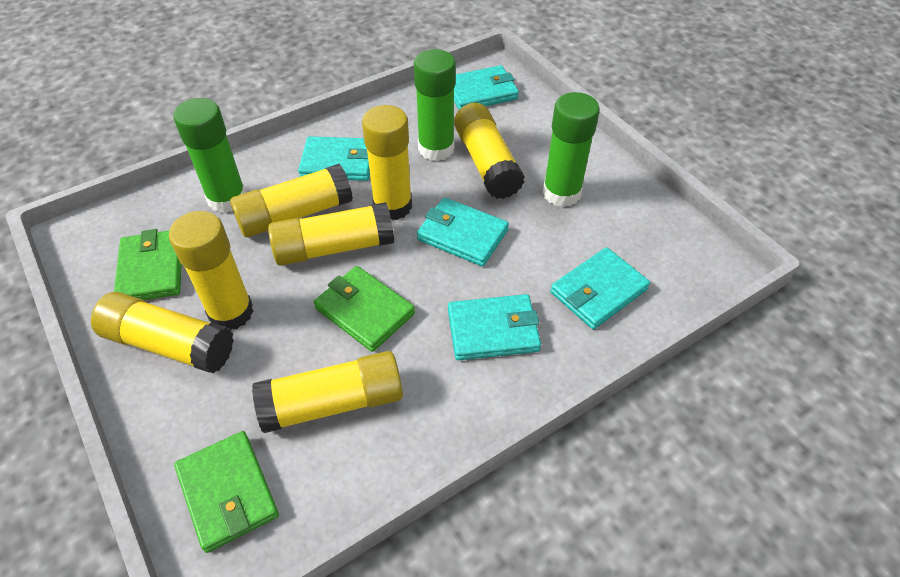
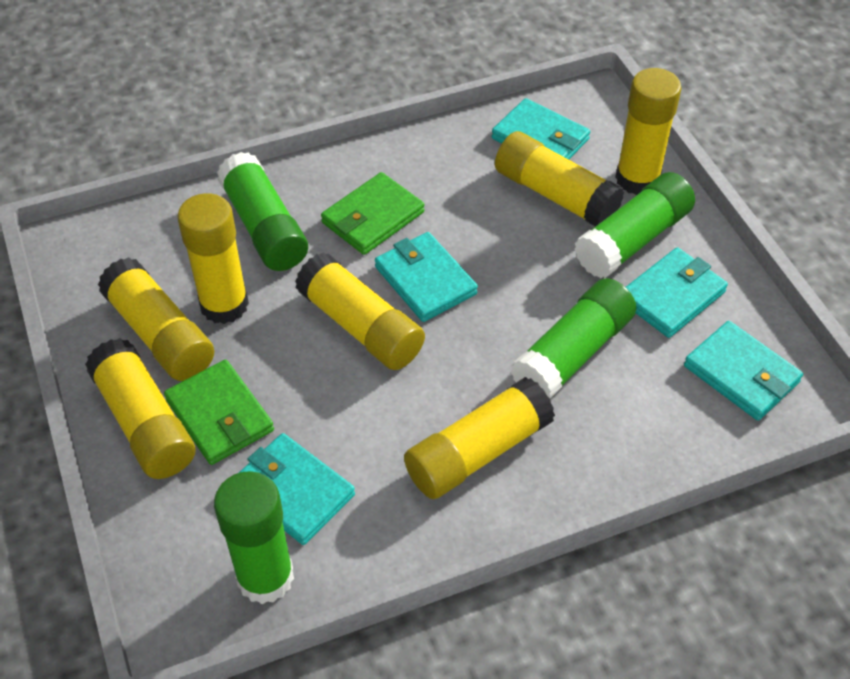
green glue stick: 3 -> 4
green wallet: 3 -> 2

